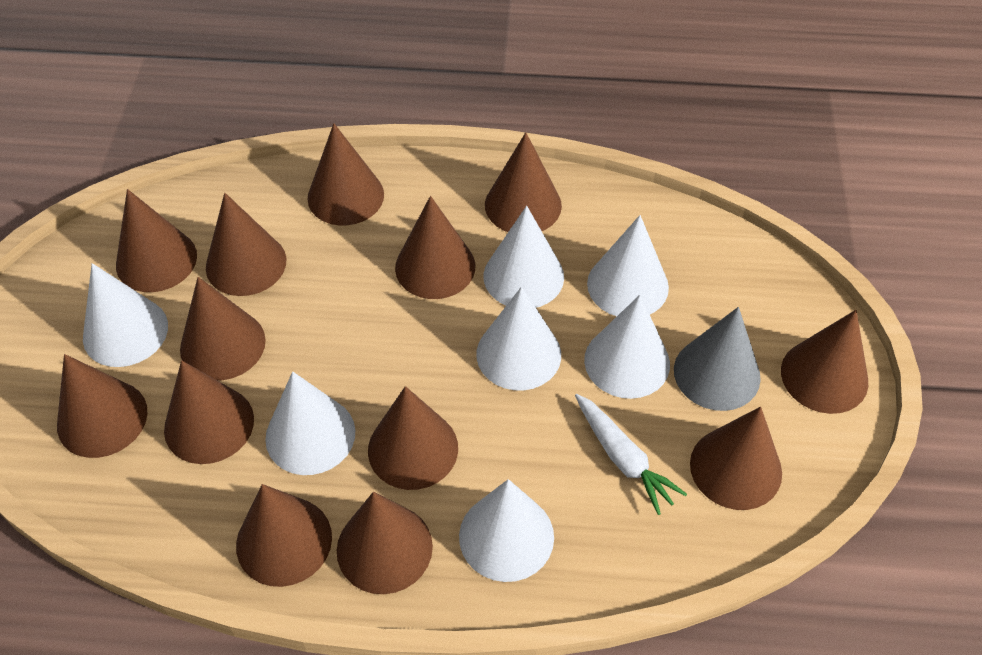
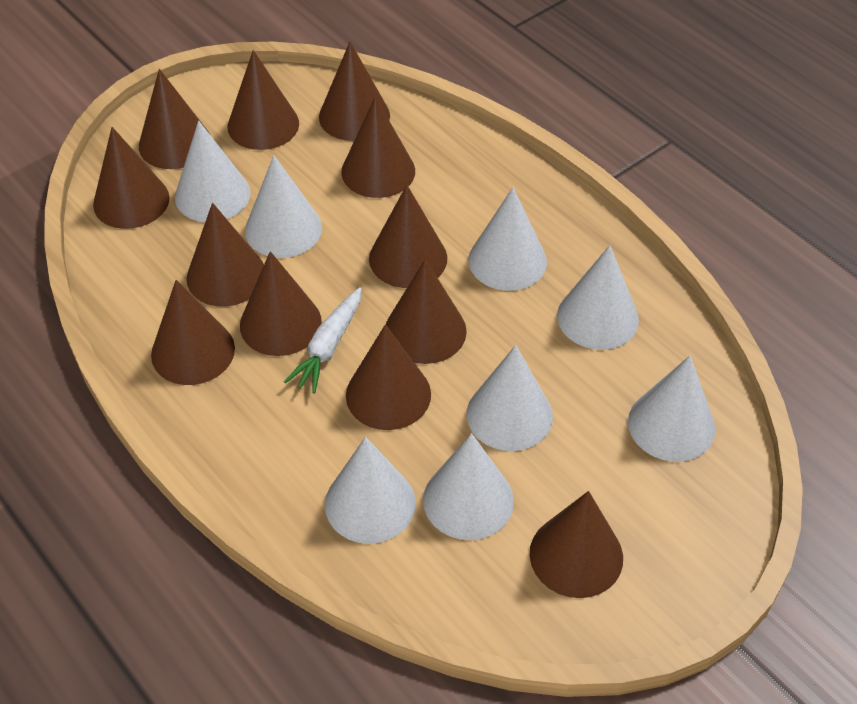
brown cone: 13 -> 12
grey cone: 1 -> 0
white cone: 7 -> 8

